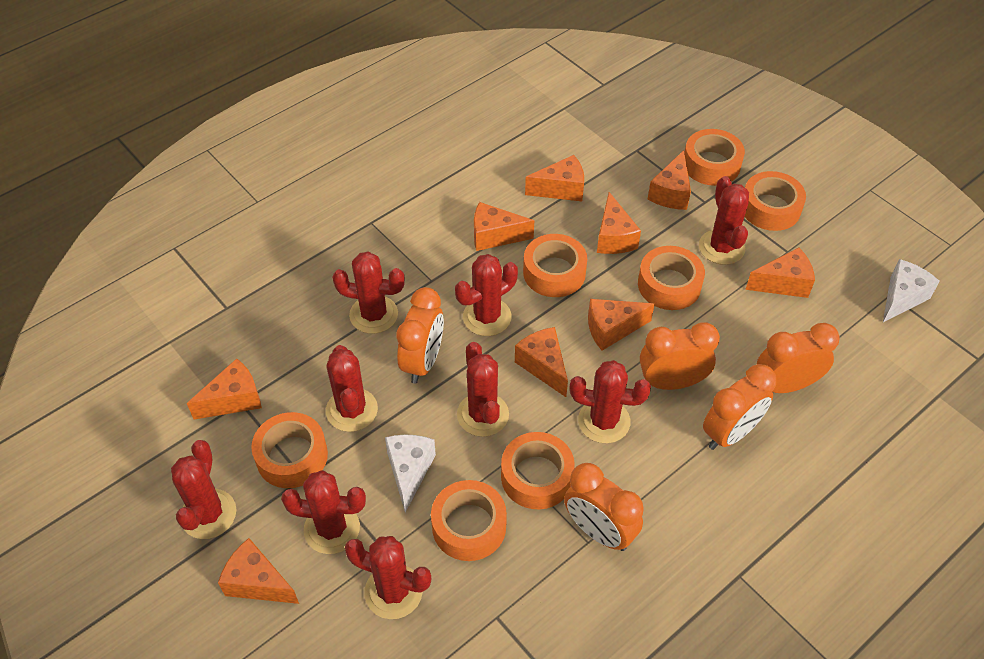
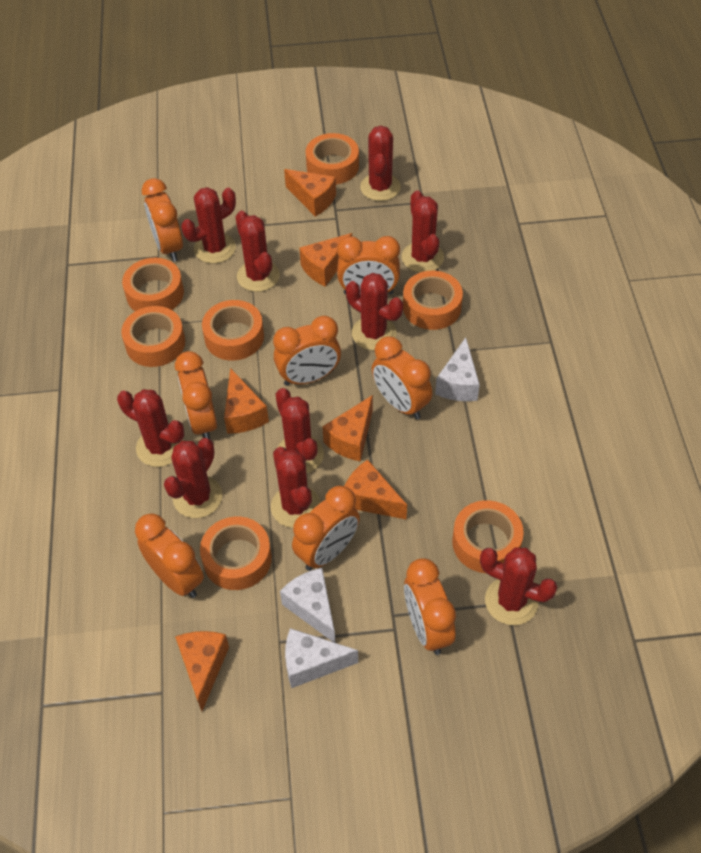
orange cheese: 9 -> 6
orange clock: 5 -> 8
red cactus: 9 -> 10
white cheese: 2 -> 3

